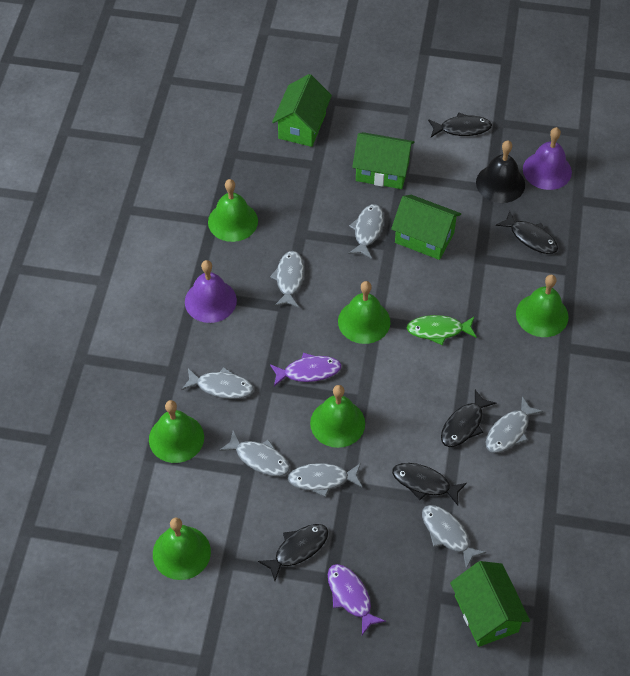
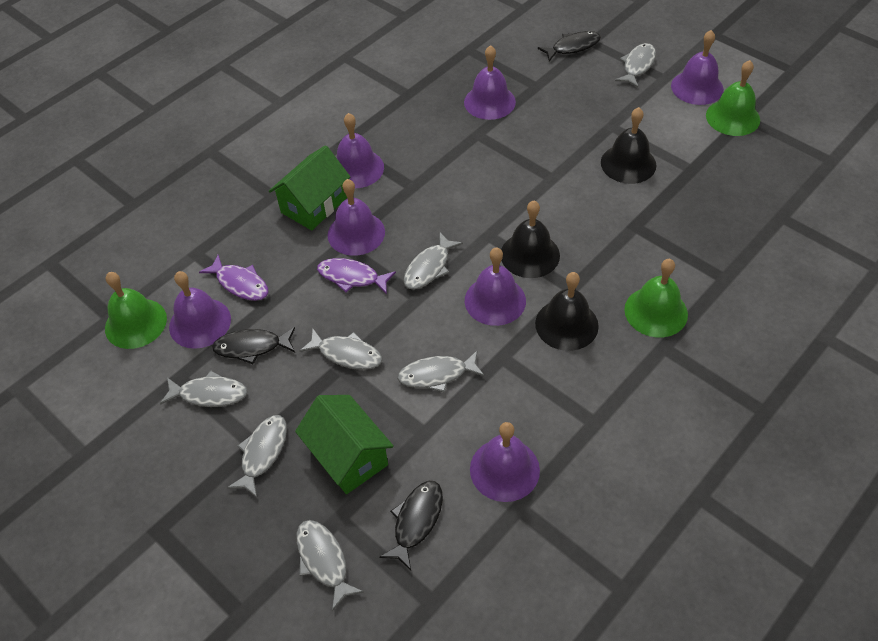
black bell: 1 -> 3
black fish: 5 -> 3
green bell: 6 -> 3
green fish: 1 -> 0
green house: 4 -> 2
purple bell: 2 -> 7

